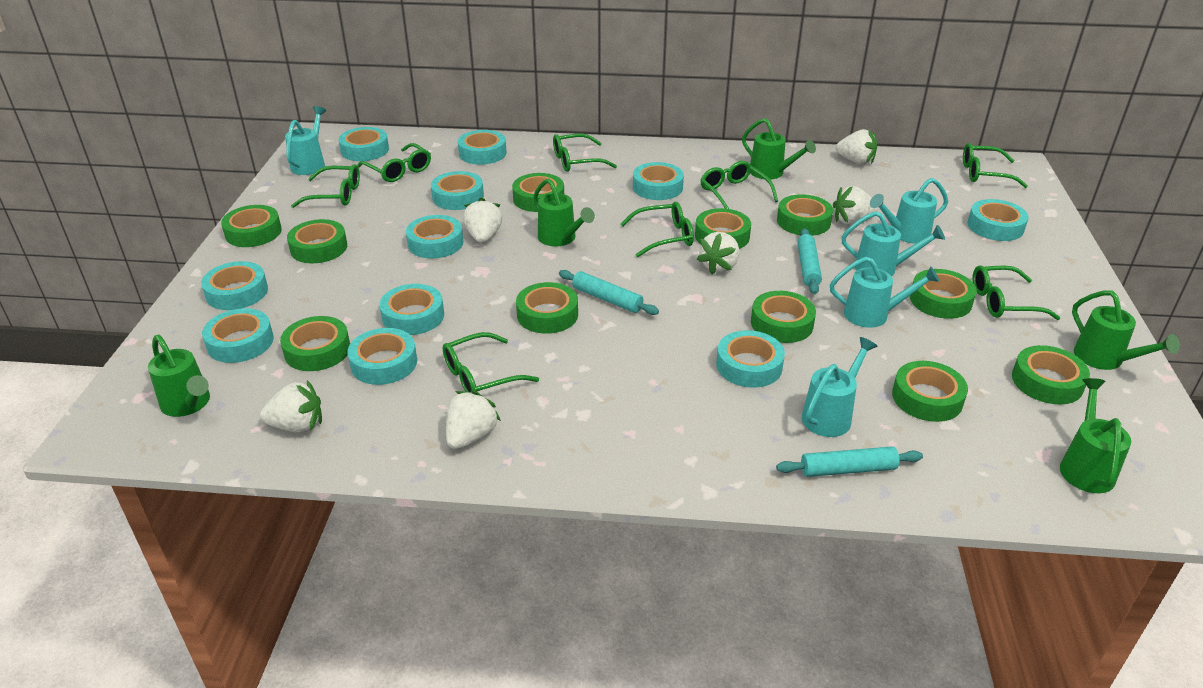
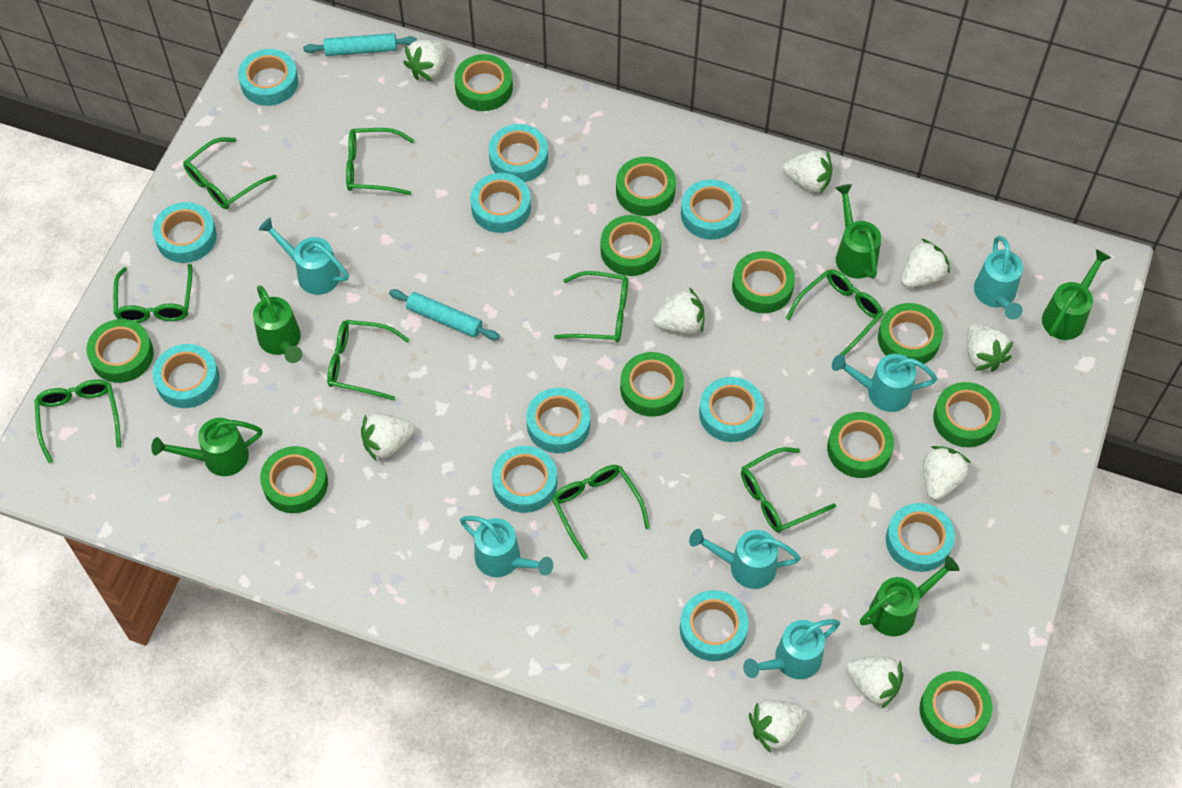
green glasses: 8 -> 9
turquoise rolling pin: 3 -> 2
turquoise watering can: 5 -> 6
white strawberry: 6 -> 9

